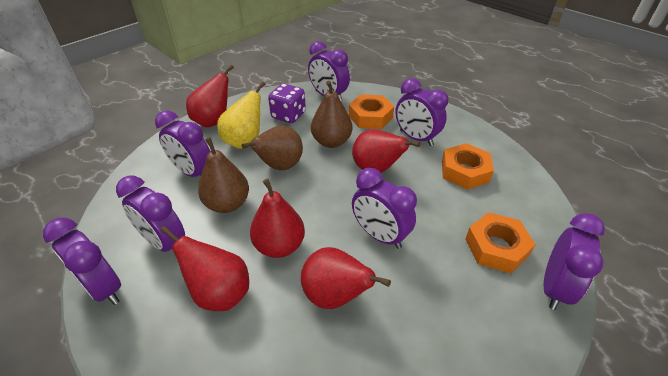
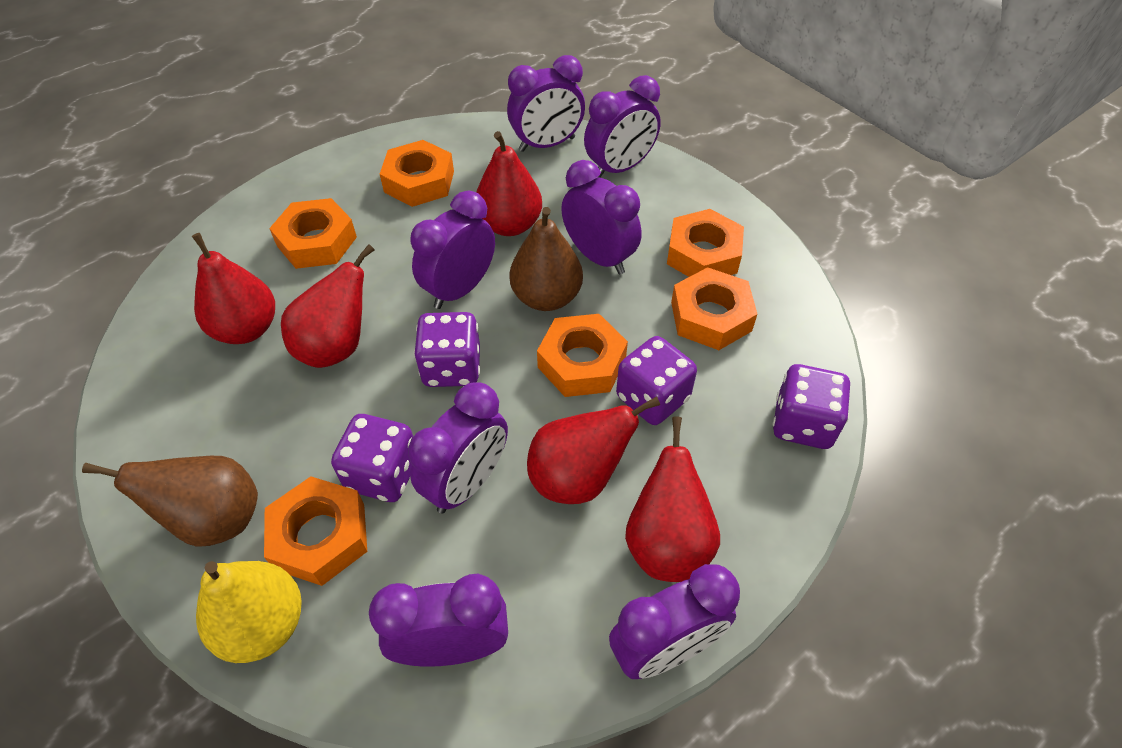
brown pear: 3 -> 2
orange nut: 3 -> 6
purple dice: 1 -> 4

